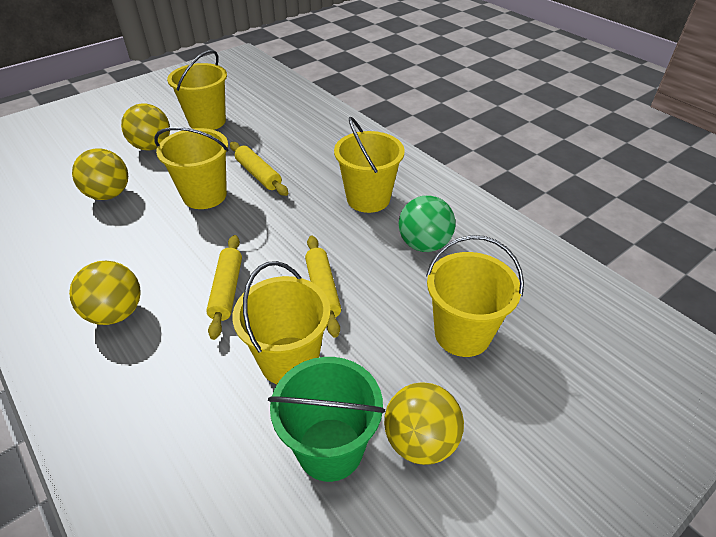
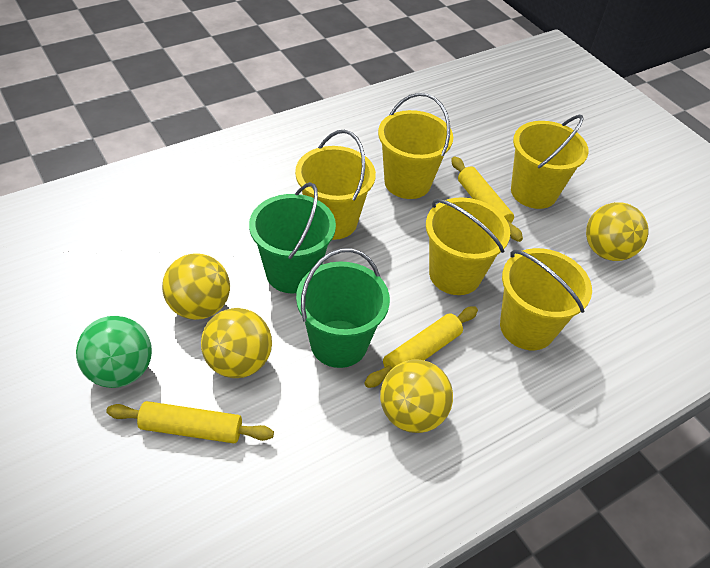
green bucket: 1 -> 2

